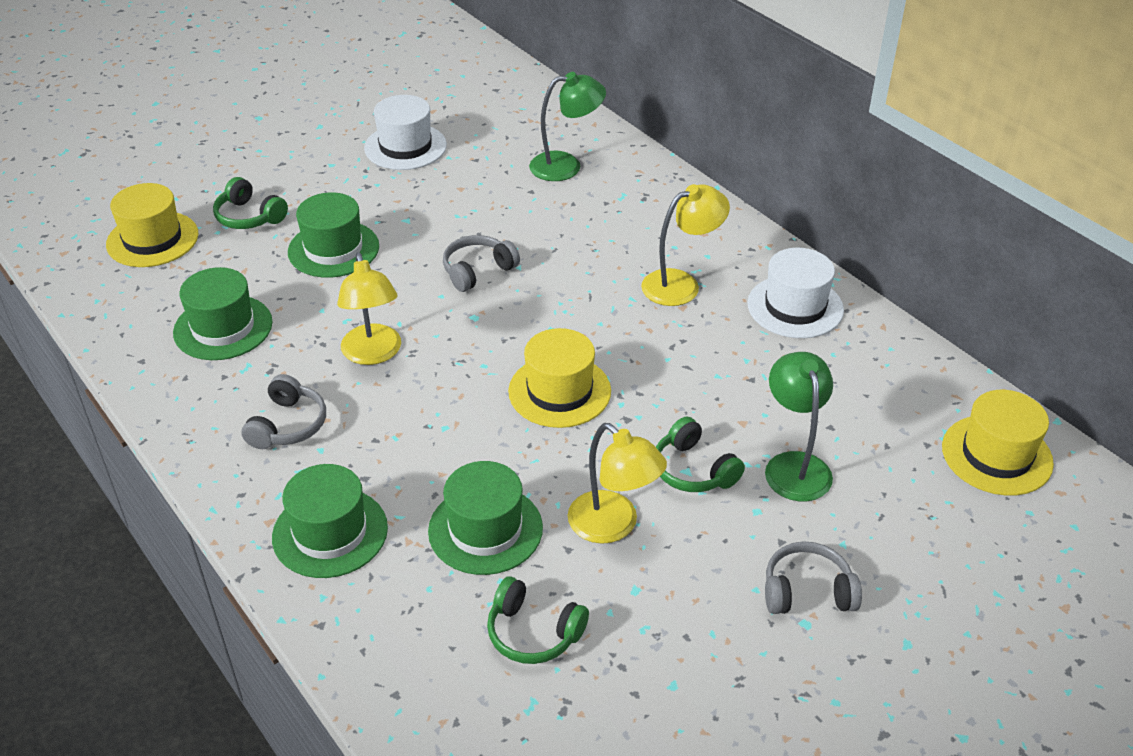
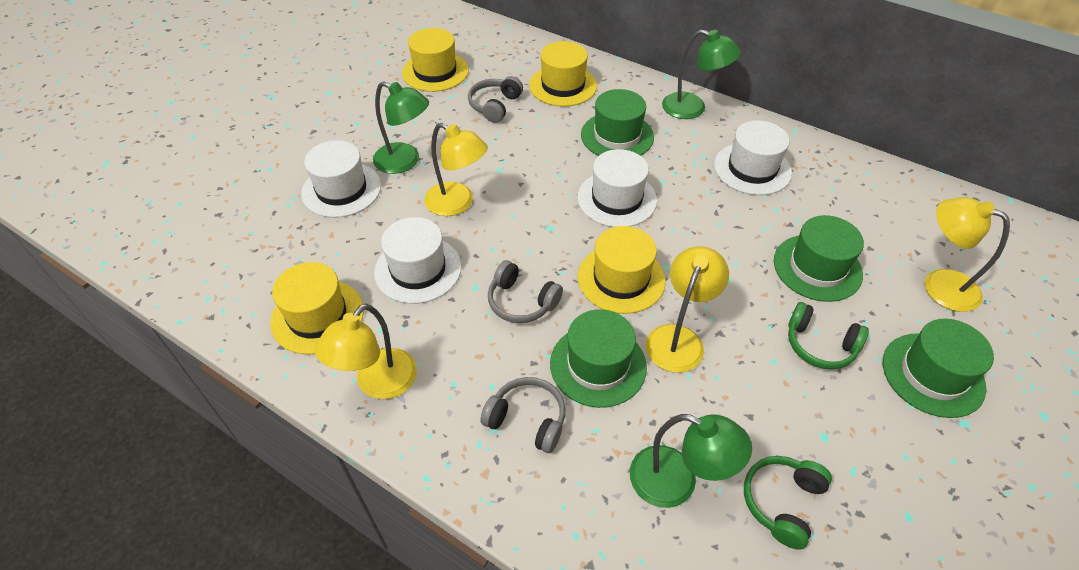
green headphones: 3 -> 2
green lamp: 2 -> 3
white hat: 2 -> 4
yellow hat: 3 -> 4
yellow lamp: 3 -> 4

